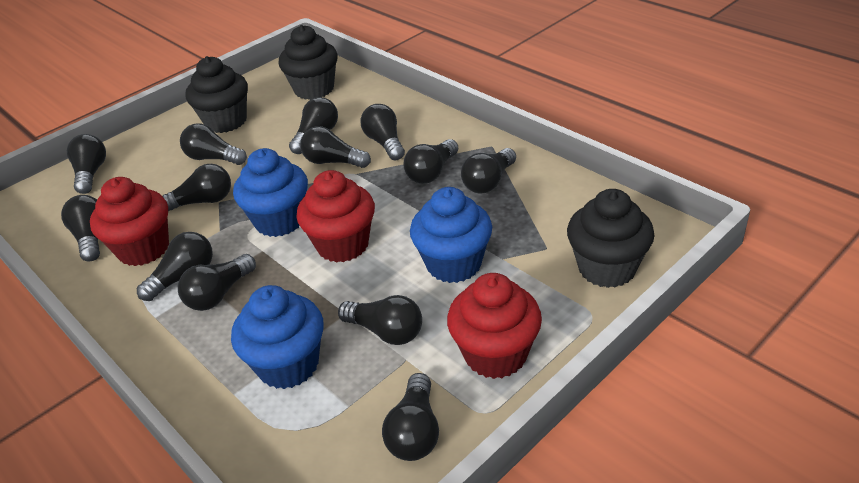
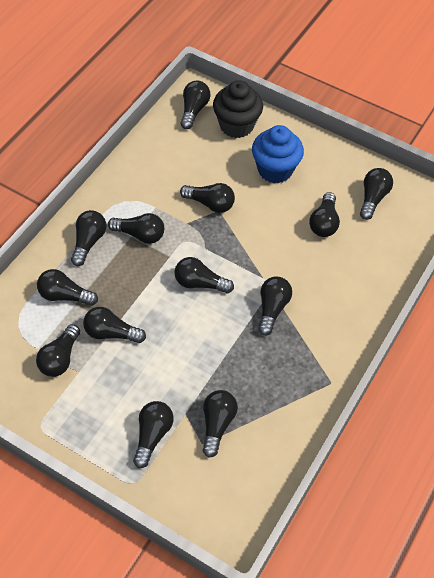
black cupcake: 3 -> 1
blue cupcake: 3 -> 1
red cupcake: 3 -> 0

